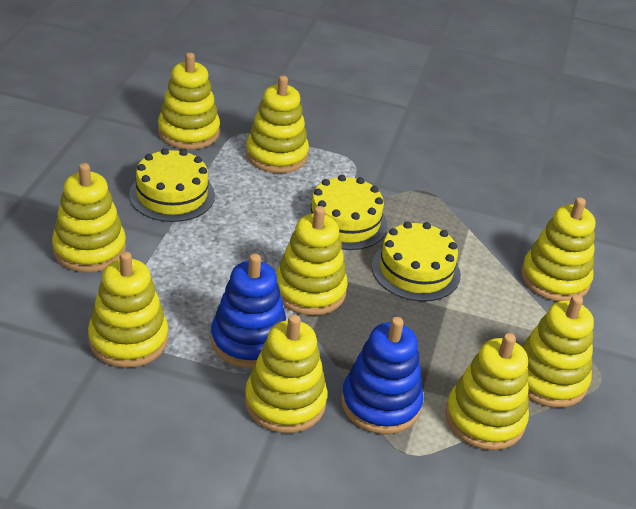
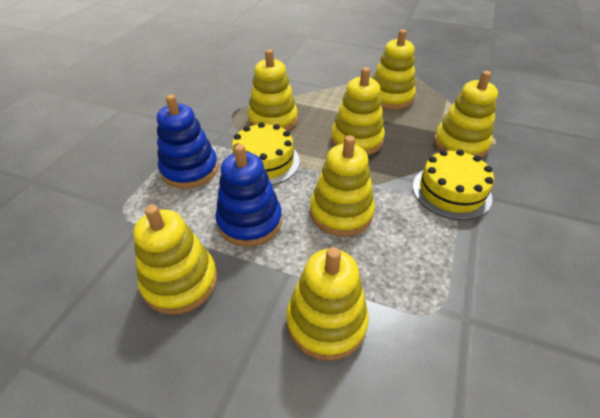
yellow cake: 3 -> 2
yellow stacking toy: 9 -> 7

